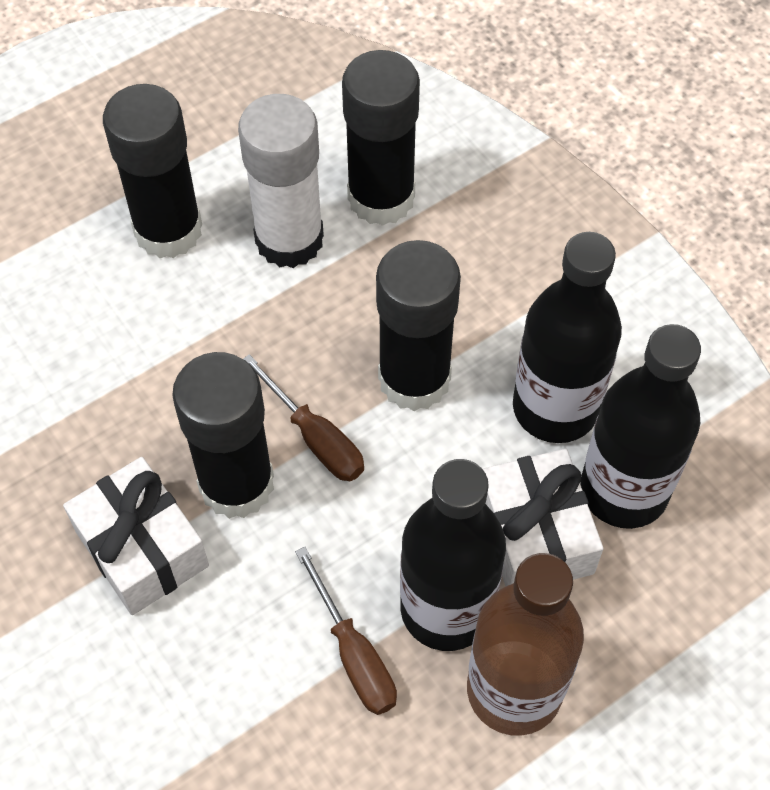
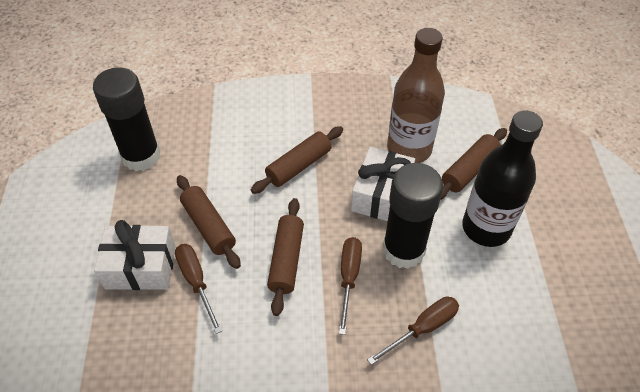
black bottle: 3 -> 1
black glue stick: 4 -> 2
brown rolling pin: 0 -> 4
brown screwdriver: 2 -> 3
white glue stick: 1 -> 0

